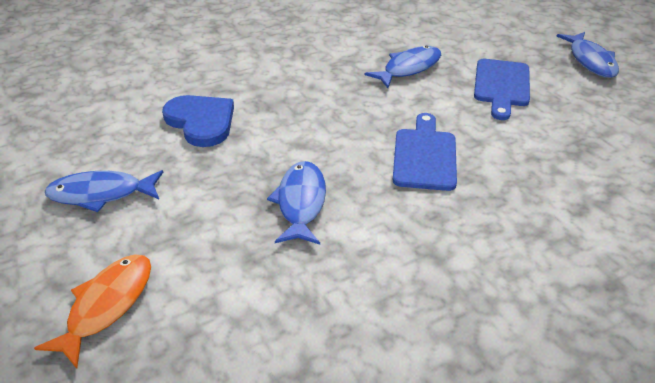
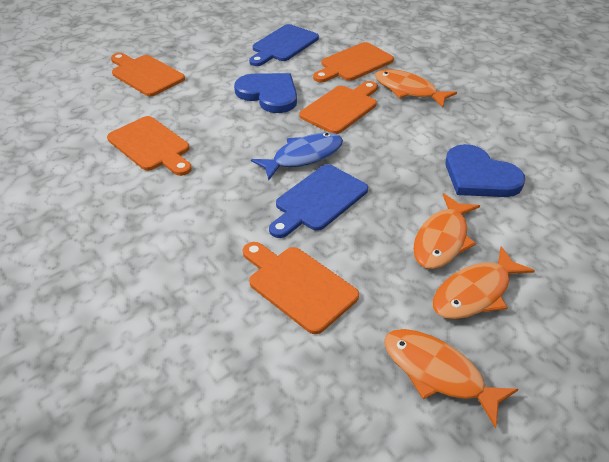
blue fish: 4 -> 1
blue heart: 1 -> 2
orange cutting board: 0 -> 5
orange fish: 1 -> 4

